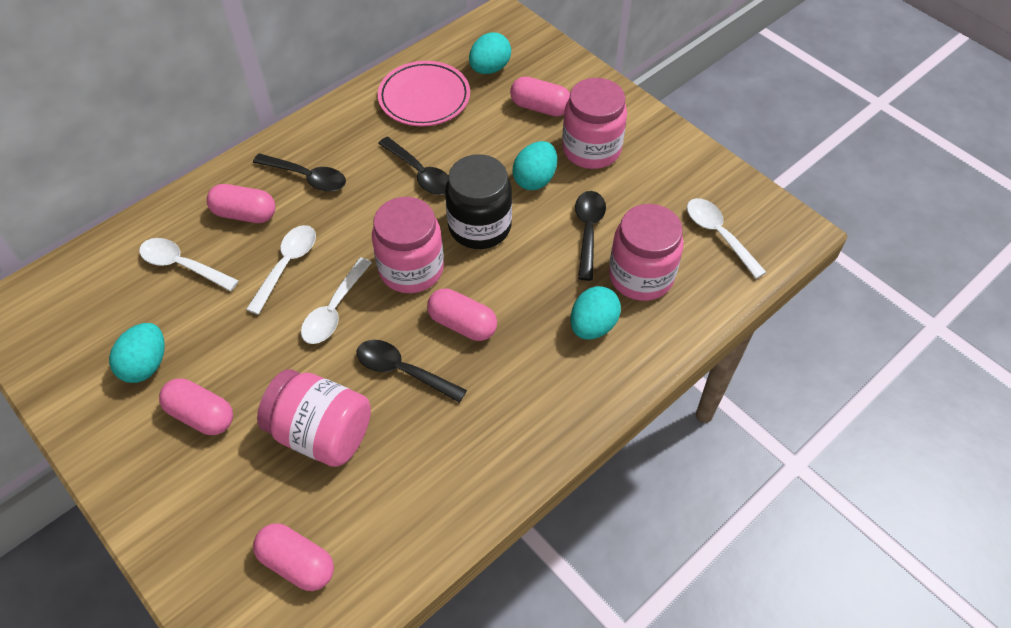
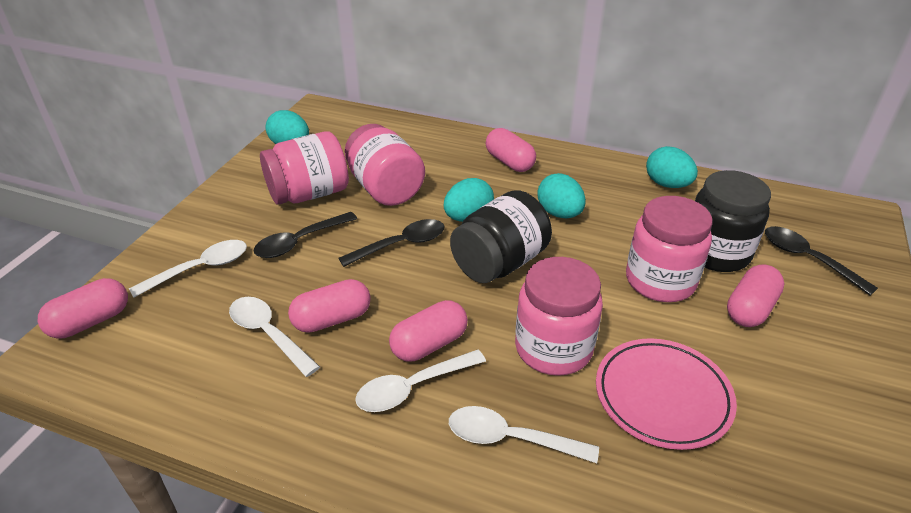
black jar: 1 -> 2
black spoon: 4 -> 3

